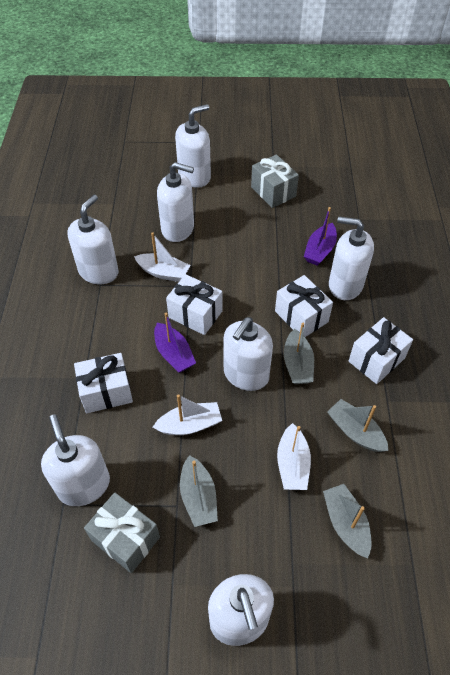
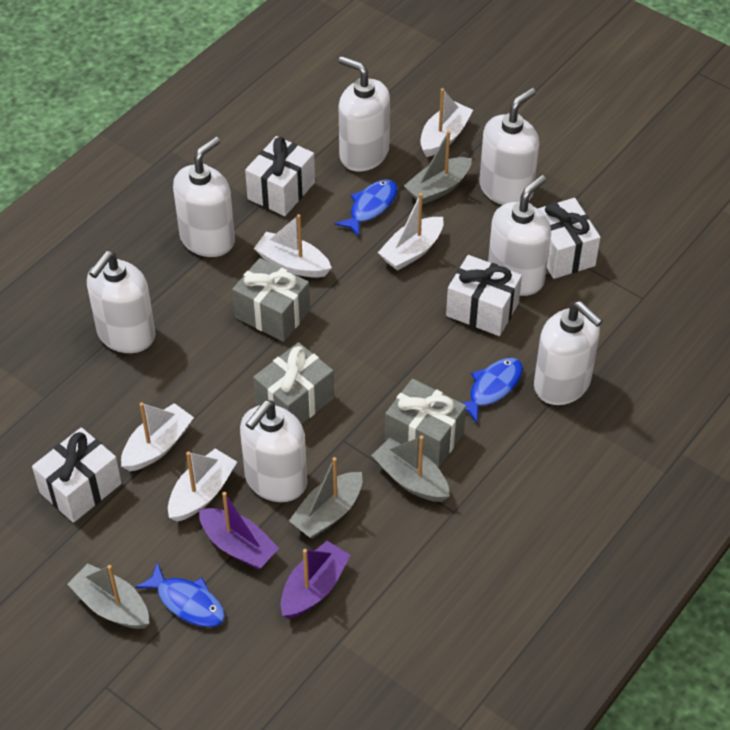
blue fish: 0 -> 3
grey gift: 2 -> 3
white boat: 3 -> 5

